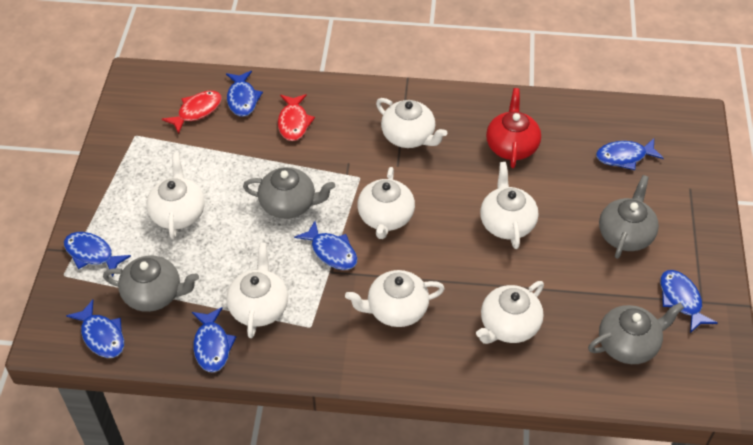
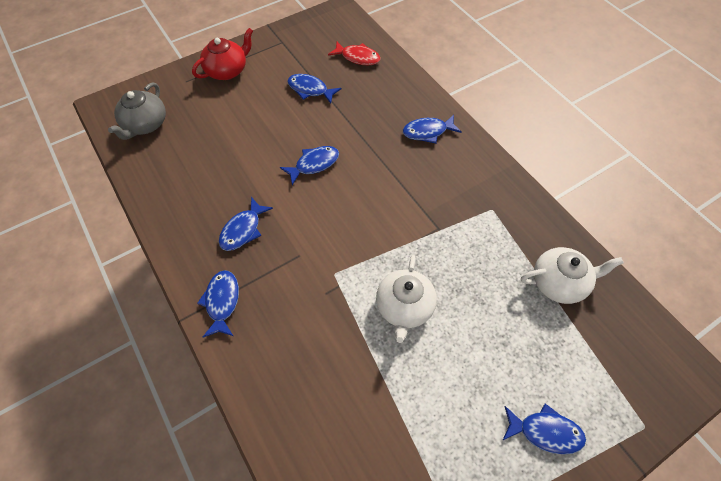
blue fish: 7 -> 6
grey teapot: 4 -> 1
red fish: 2 -> 1
white teapot: 7 -> 2

